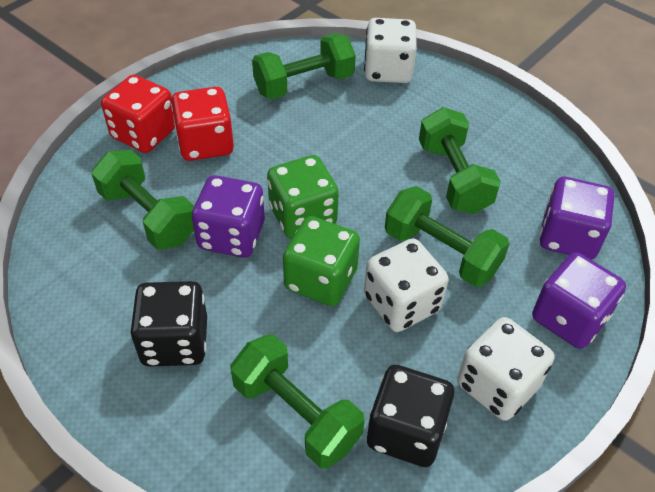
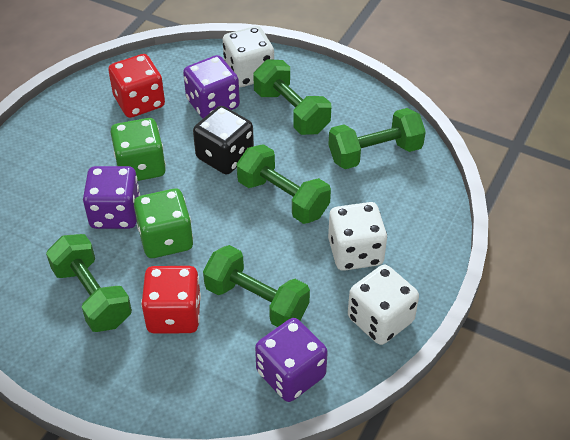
black dice: 2 -> 1

